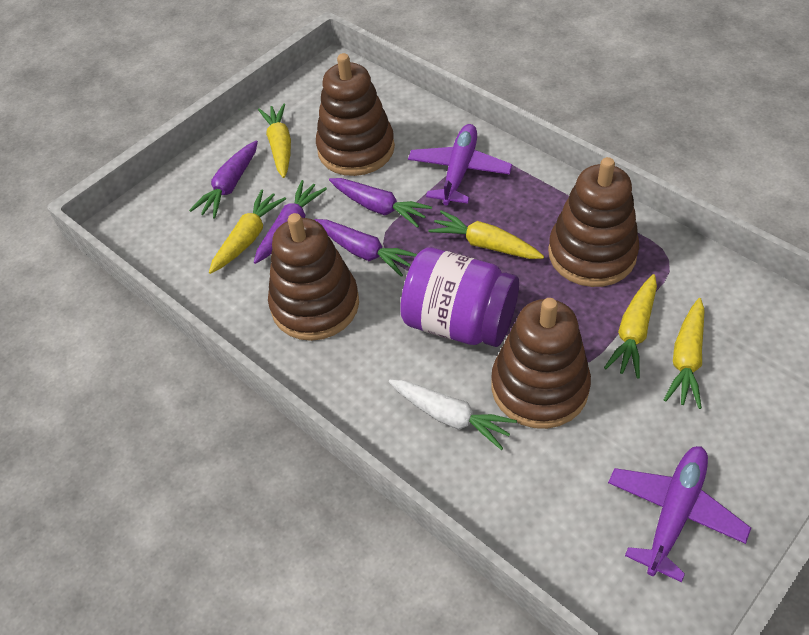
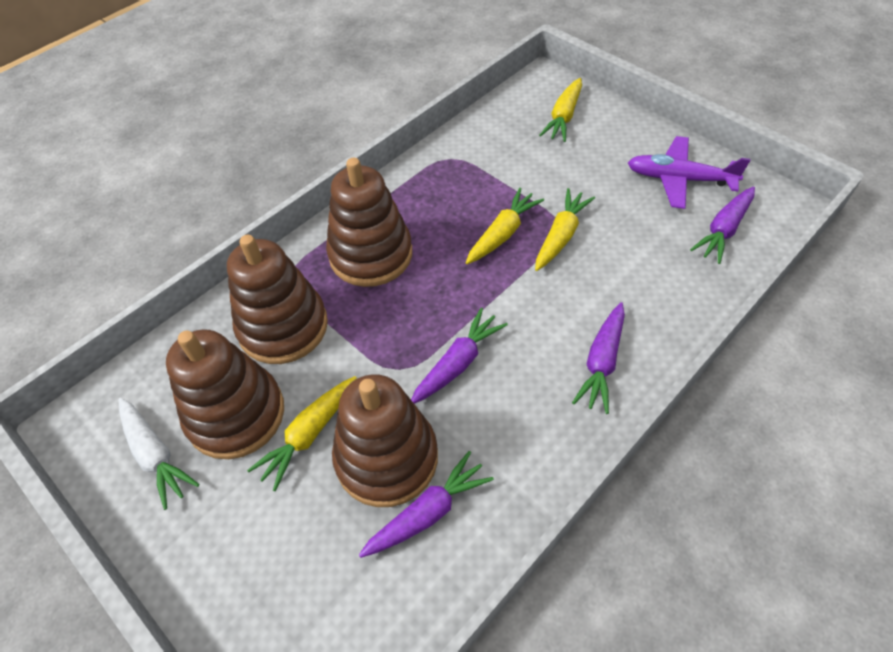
purple jar: 1 -> 0
purple plane: 2 -> 1
yellow carrot: 5 -> 4

